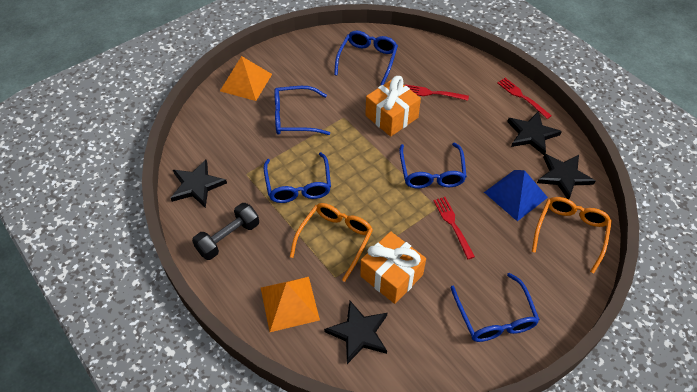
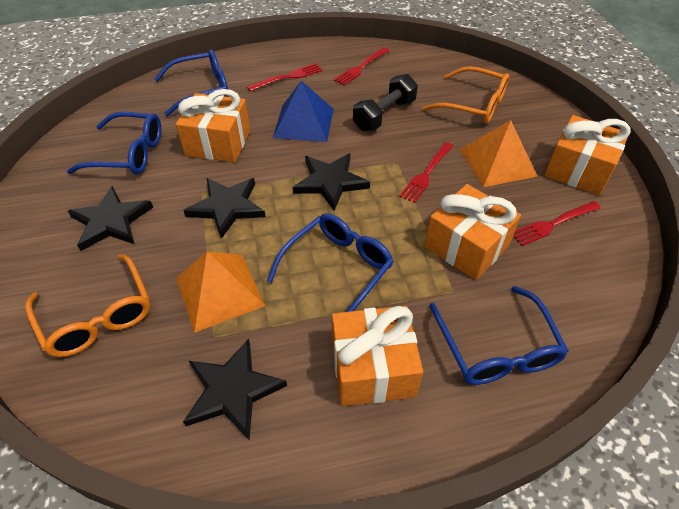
blue glasses: 5 -> 4
orange gift: 2 -> 4
red fork: 3 -> 4

